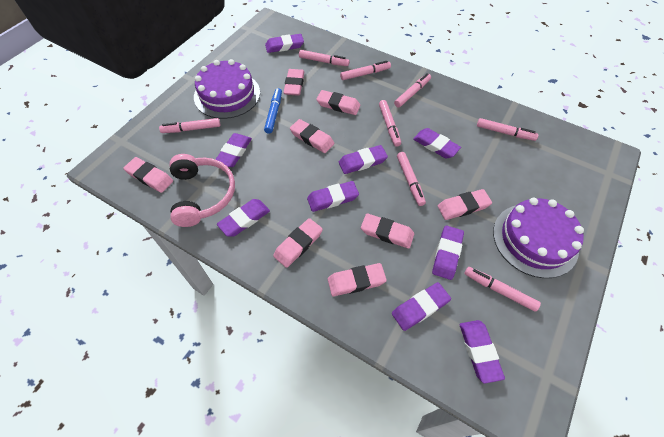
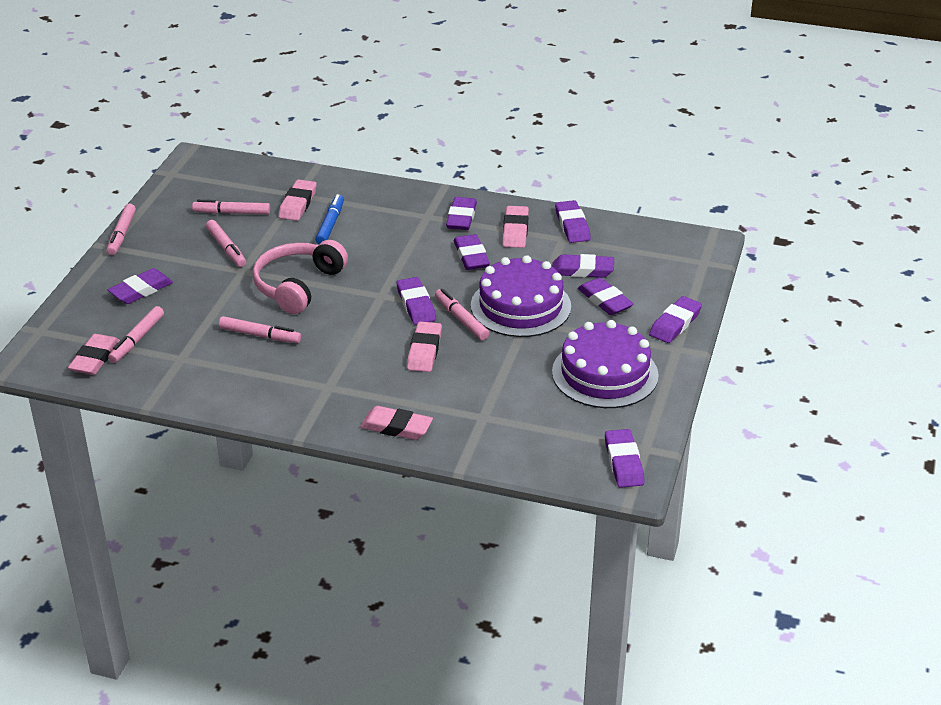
pink eraser: 8 -> 5
pink marker: 8 -> 6

